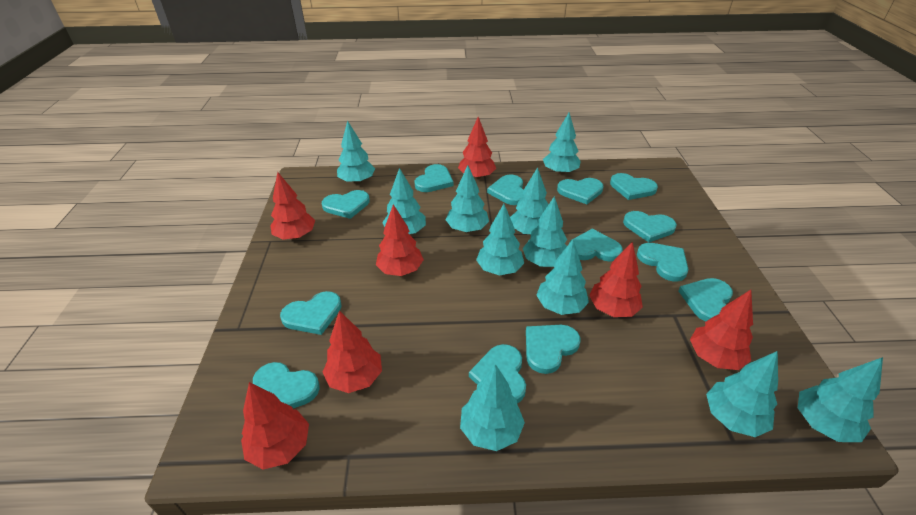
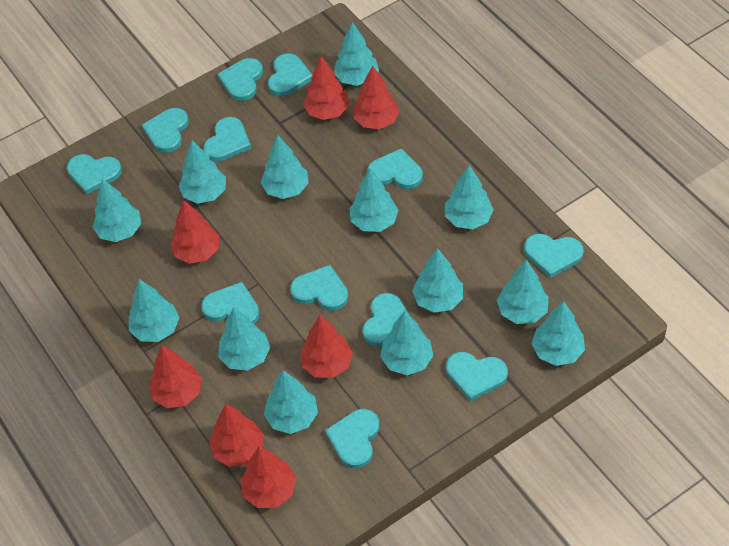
turquoise heart: 13 -> 12
turquoise tree: 11 -> 13

